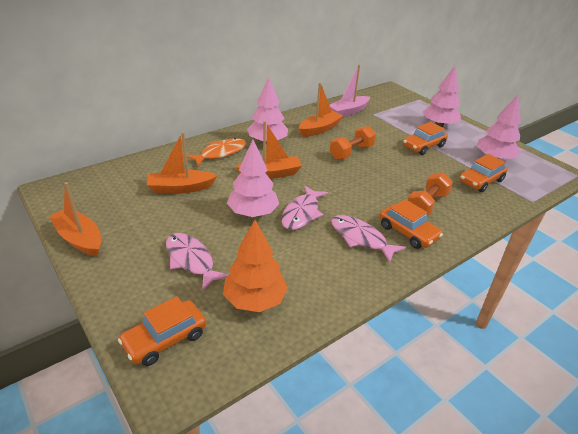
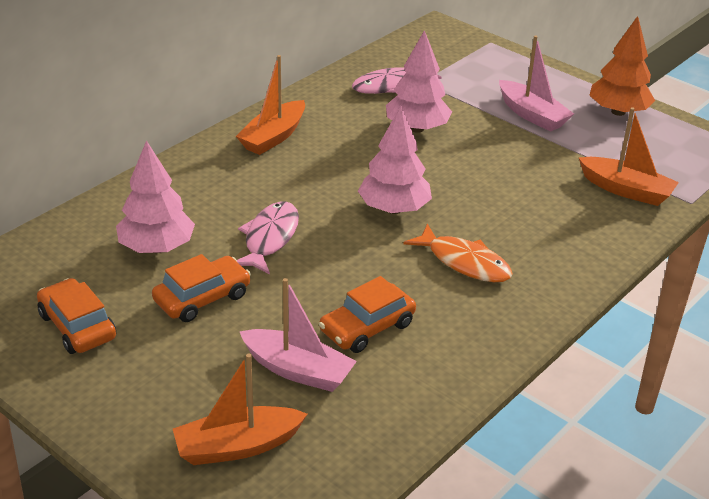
orange boat: 4 -> 3
orange car: 4 -> 3
orange dumbbell: 2 -> 0
pink boat: 1 -> 2
pink fish: 3 -> 2
pink tree: 4 -> 3

